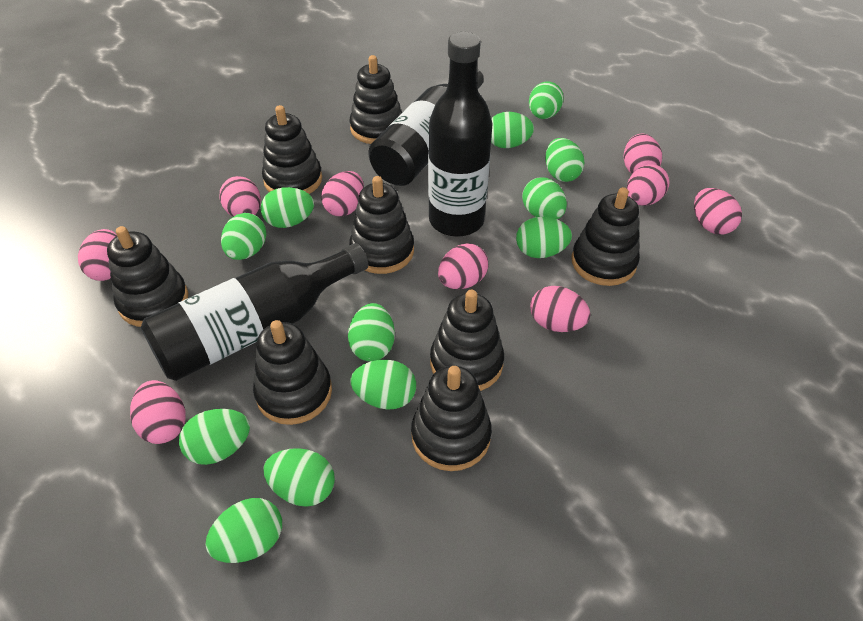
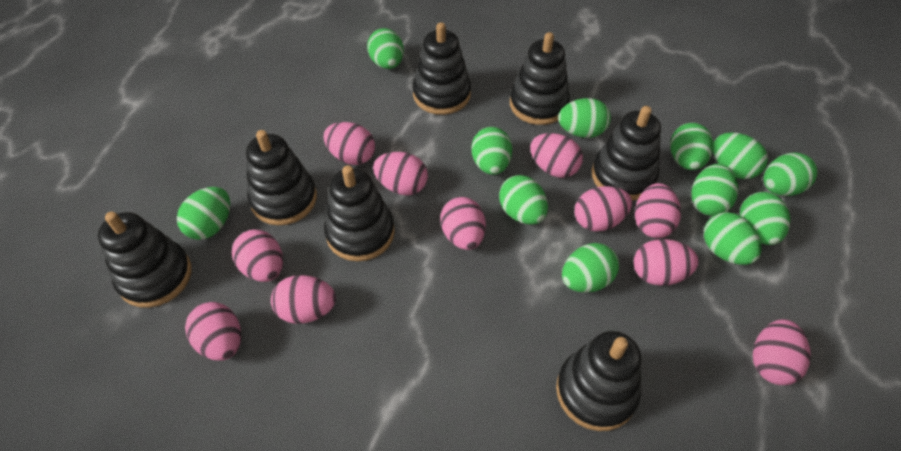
black bottle: 3 -> 0
black stacking toy: 8 -> 7
pink egg: 9 -> 11

